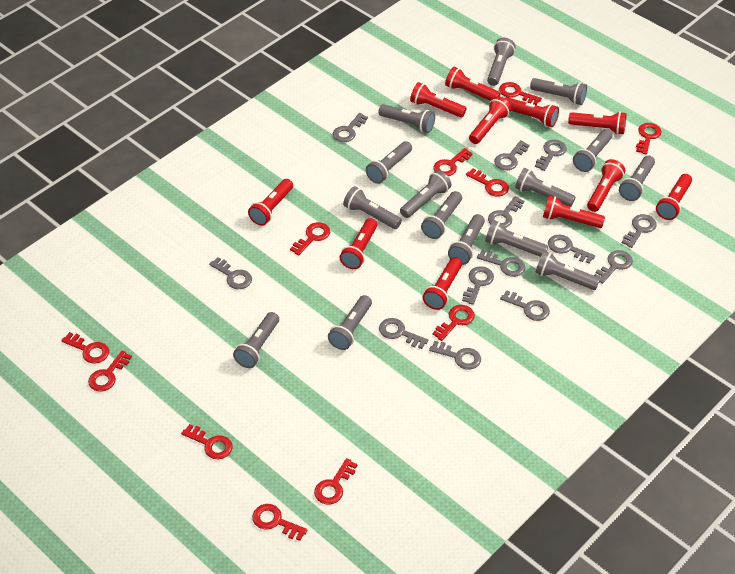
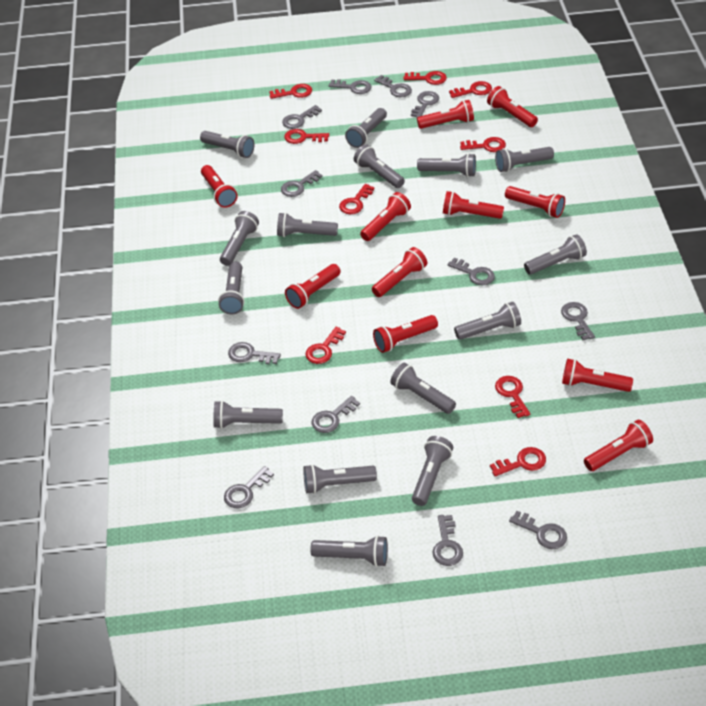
grey key: 13 -> 12
red key: 11 -> 9

